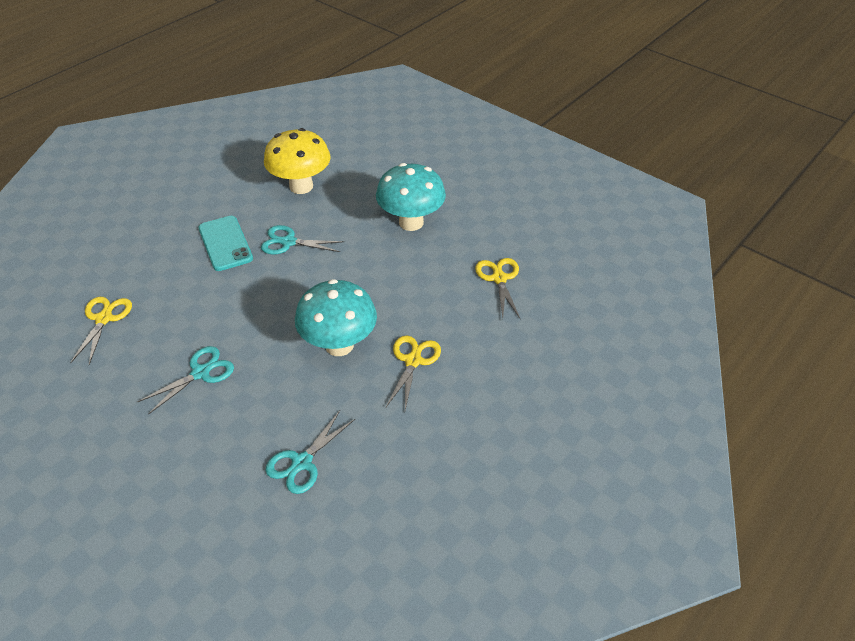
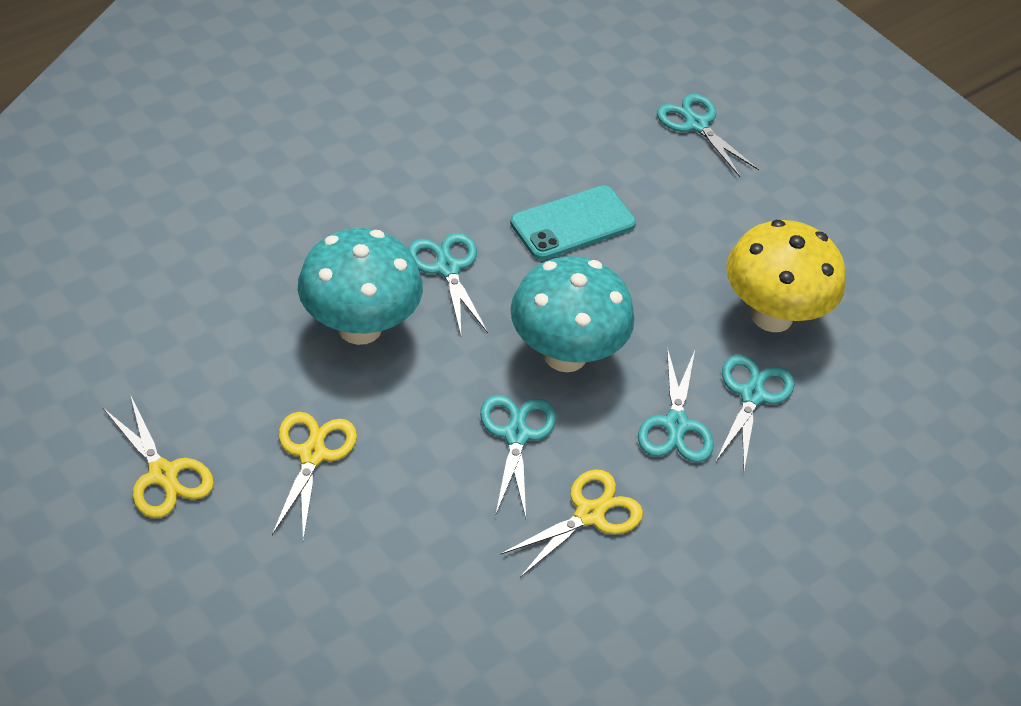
turquoise scissors: 3 -> 5

